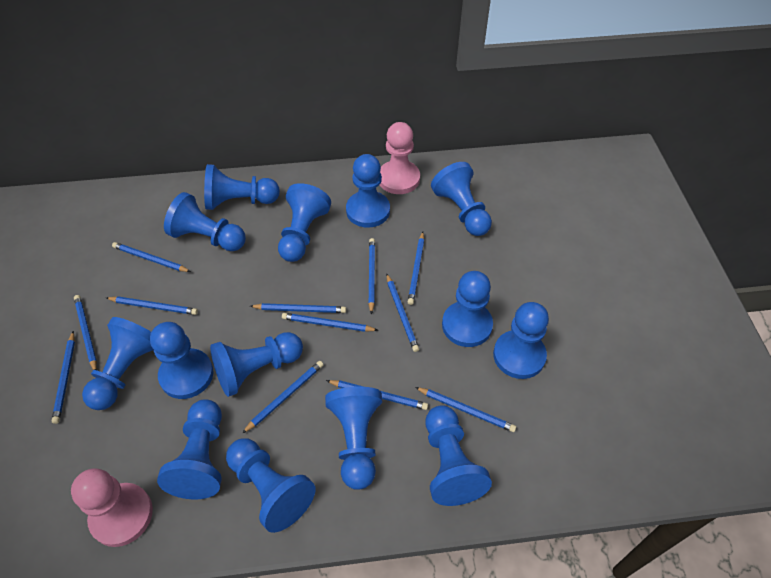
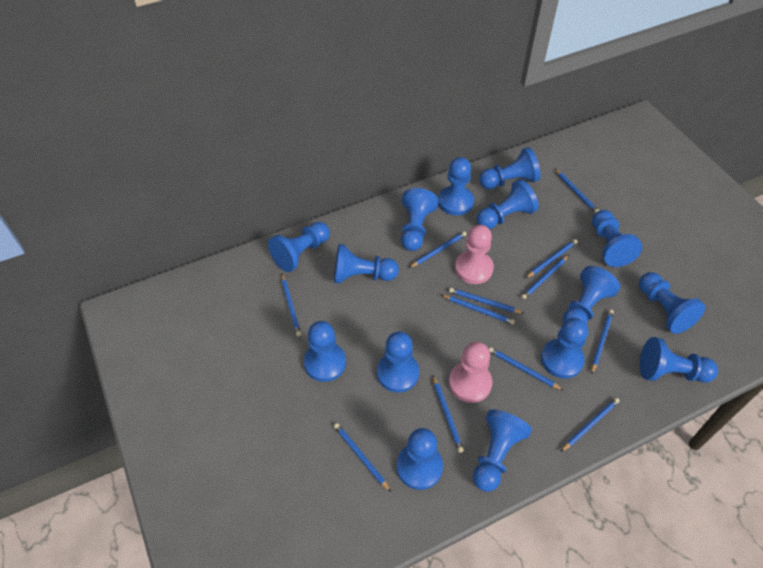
blue pawn: 14 -> 15

